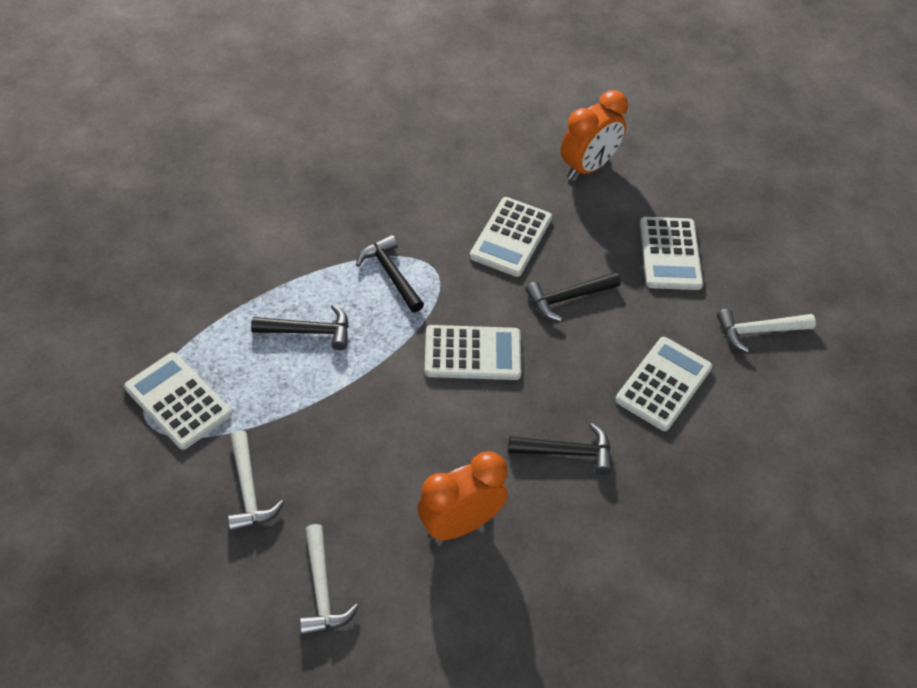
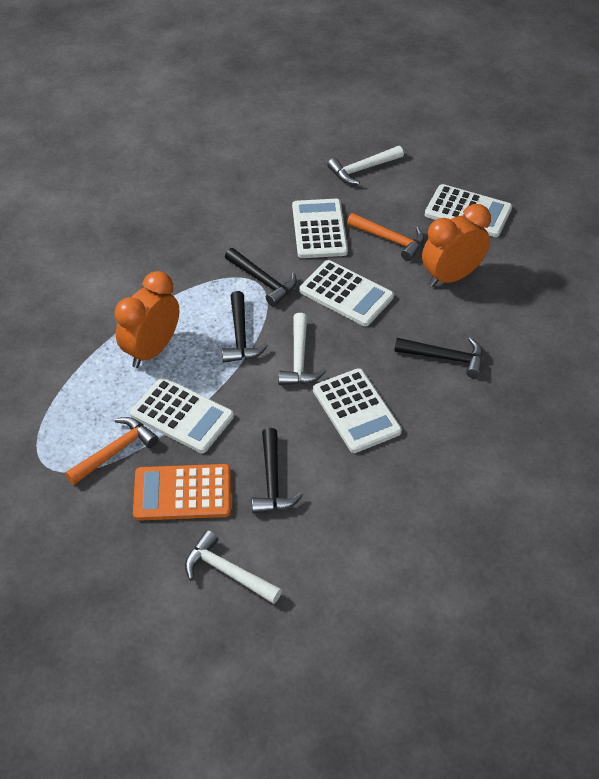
orange calculator: 0 -> 1
orange hammer: 0 -> 2

